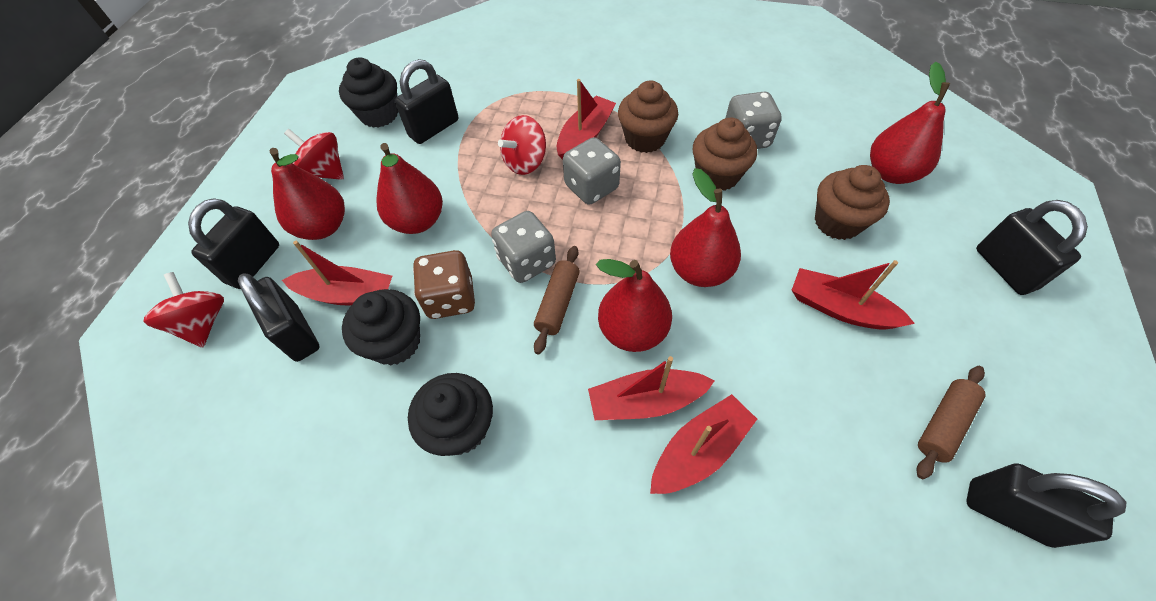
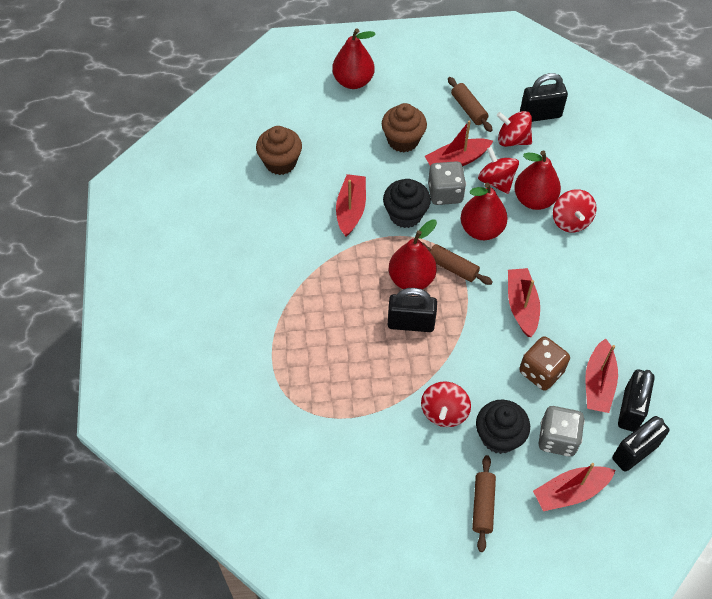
black cupcake: 3 -> 2
black padlock: 5 -> 4
brown cupcake: 3 -> 2
brown rolling pin: 2 -> 3
grey dice: 3 -> 2
red pear: 5 -> 4
red spinning top: 3 -> 4

